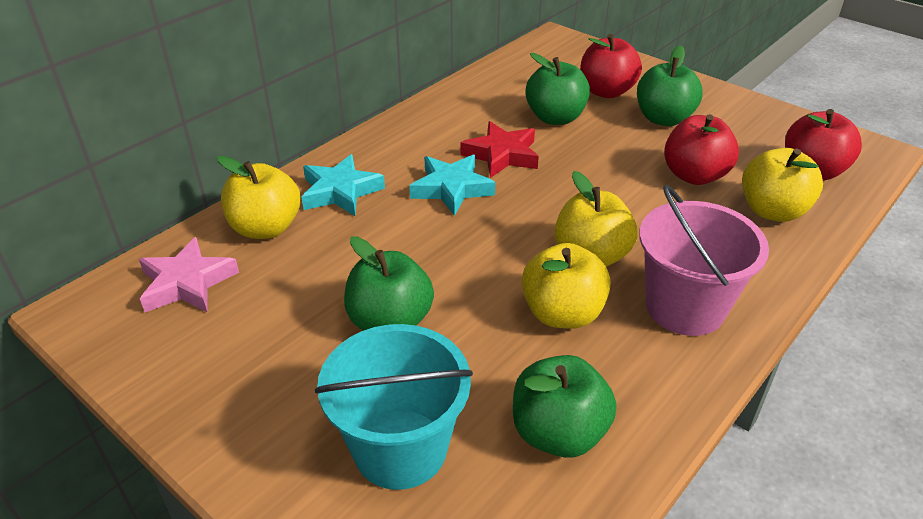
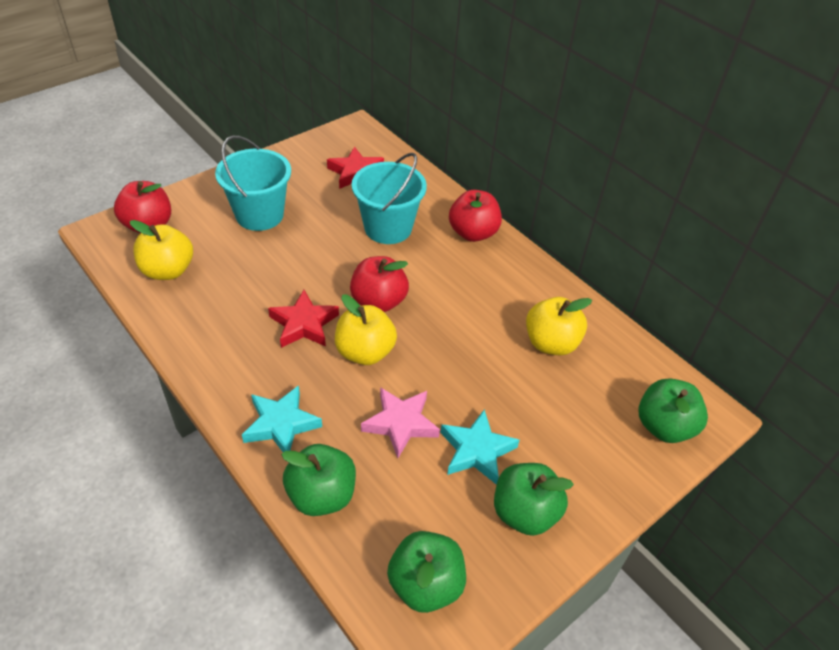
pink bucket: 1 -> 0
red star: 1 -> 2
turquoise bucket: 1 -> 2
yellow apple: 4 -> 3

